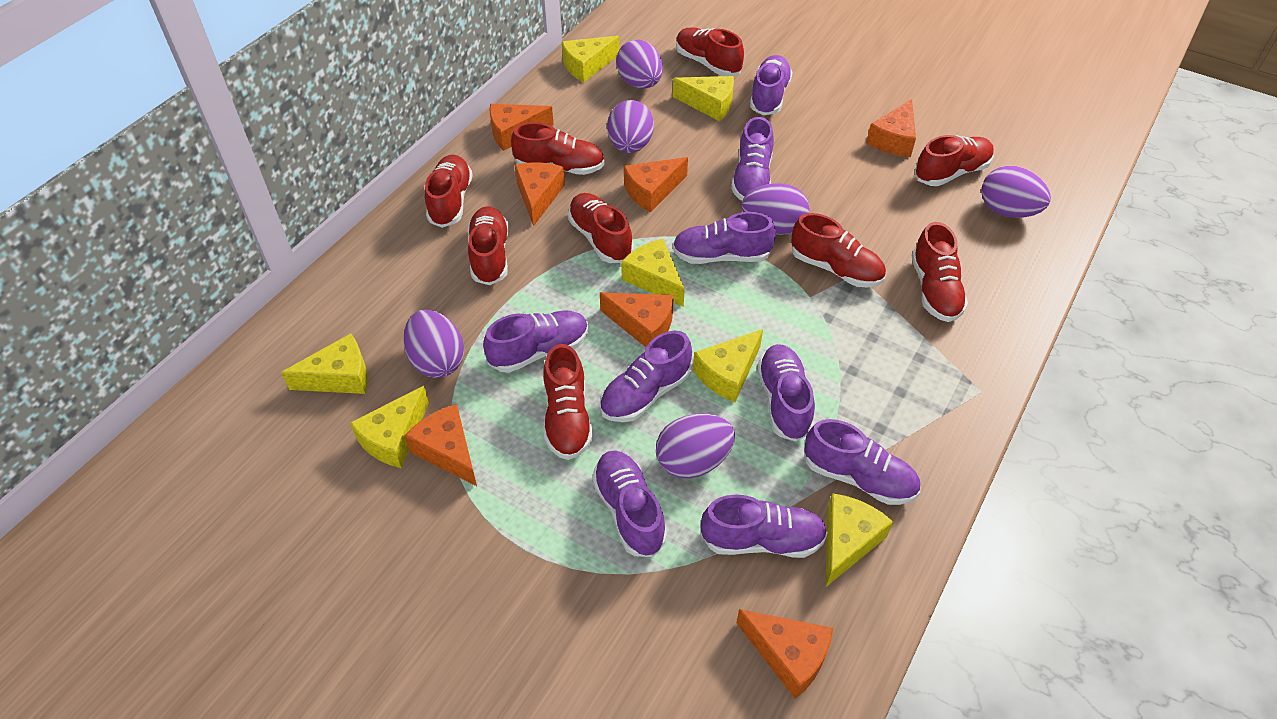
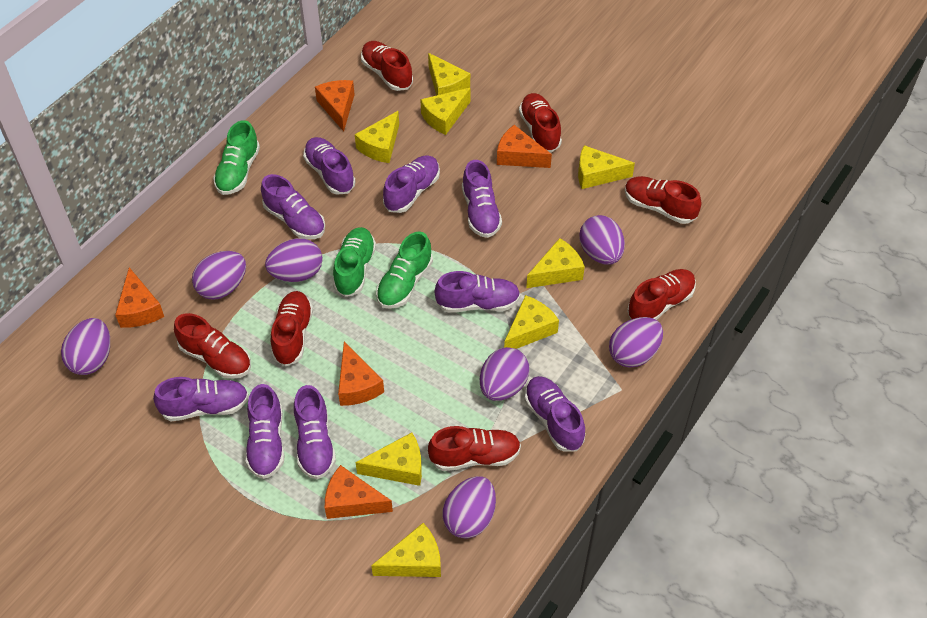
green shoe: 0 -> 3
orange cheese: 7 -> 5
purple egg: 6 -> 7
red shoe: 9 -> 7
yellow cheese: 7 -> 8

